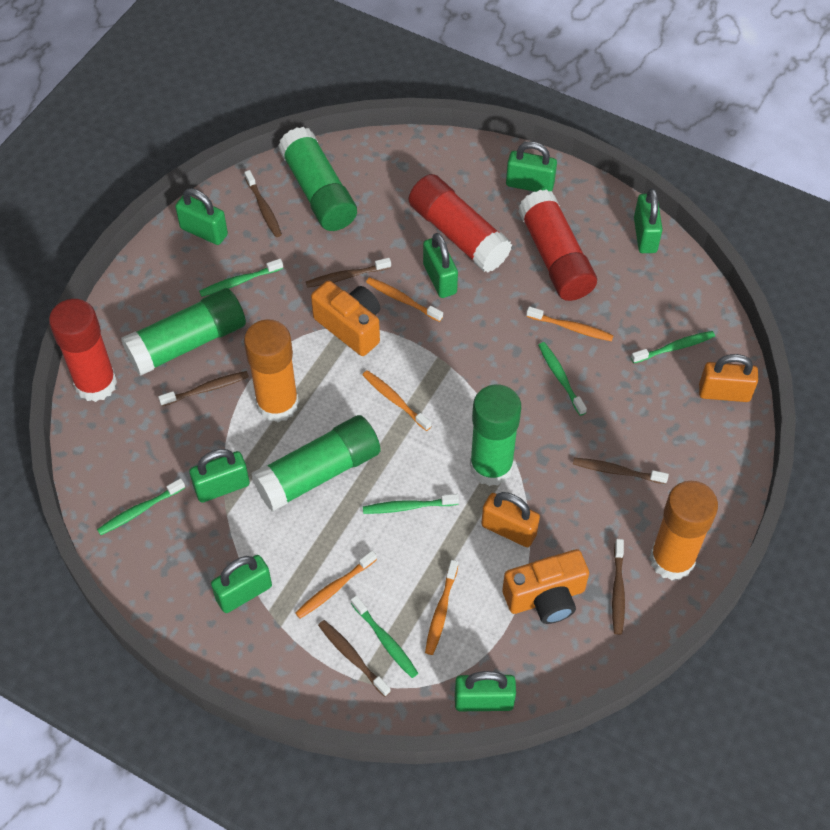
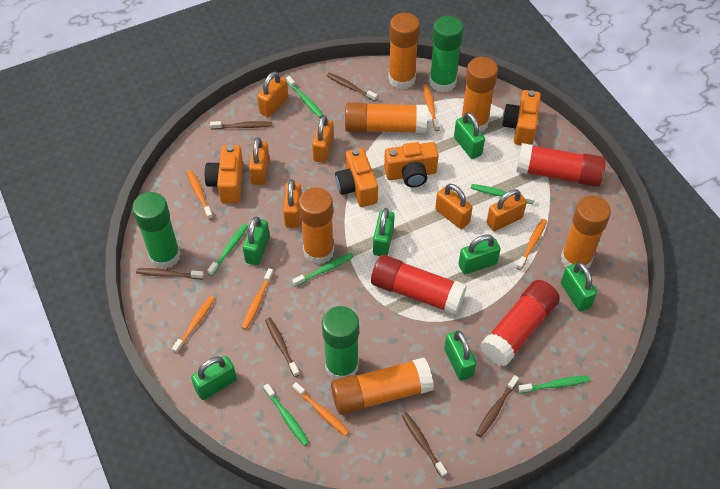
green glue stick: 4 -> 3
orange camera: 2 -> 4
orange glue stick: 2 -> 6
orange padlock: 2 -> 6
orange toothbrush: 5 -> 6

